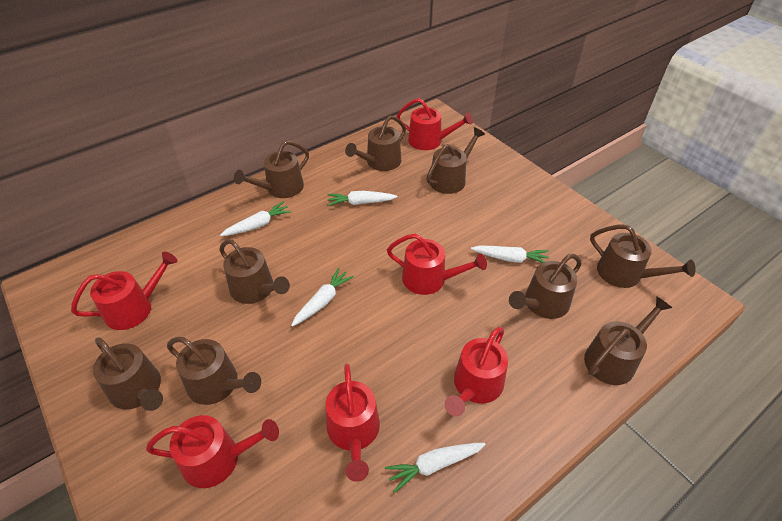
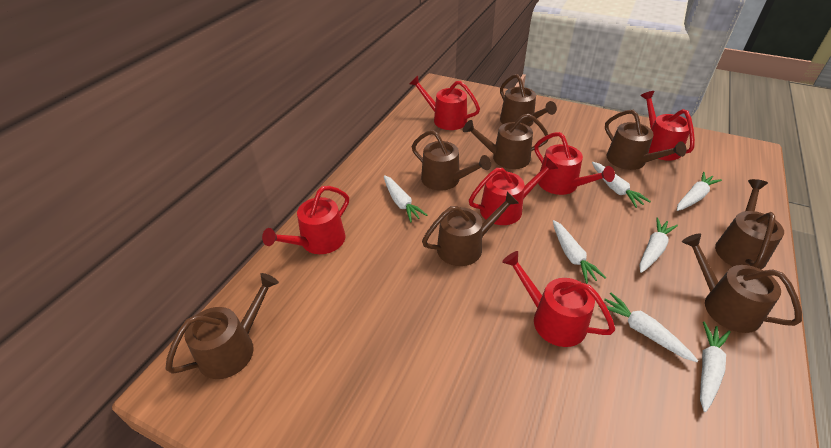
brown watering can: 9 -> 8
white carrot: 5 -> 7

